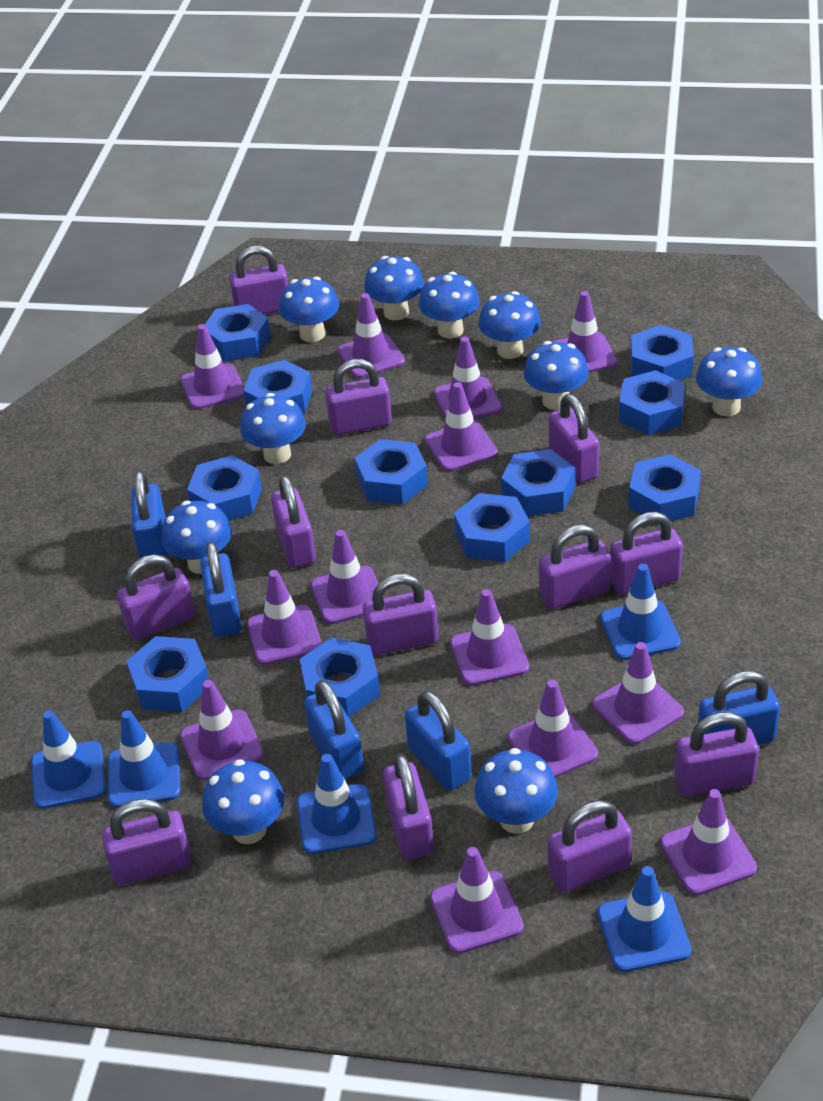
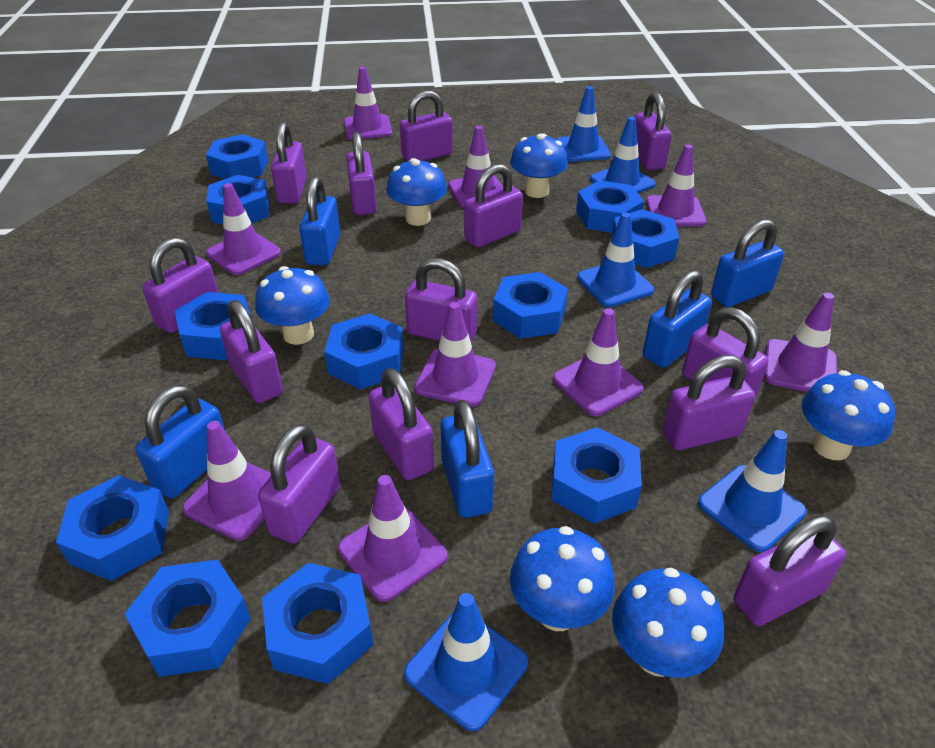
blue mushroom: 10 -> 6
purple padlock: 12 -> 13
purple traffic cone: 13 -> 9

